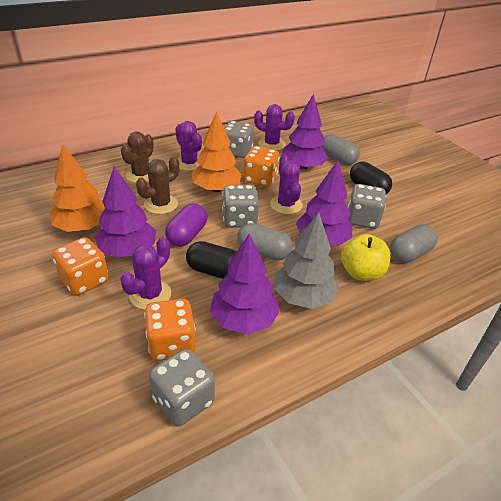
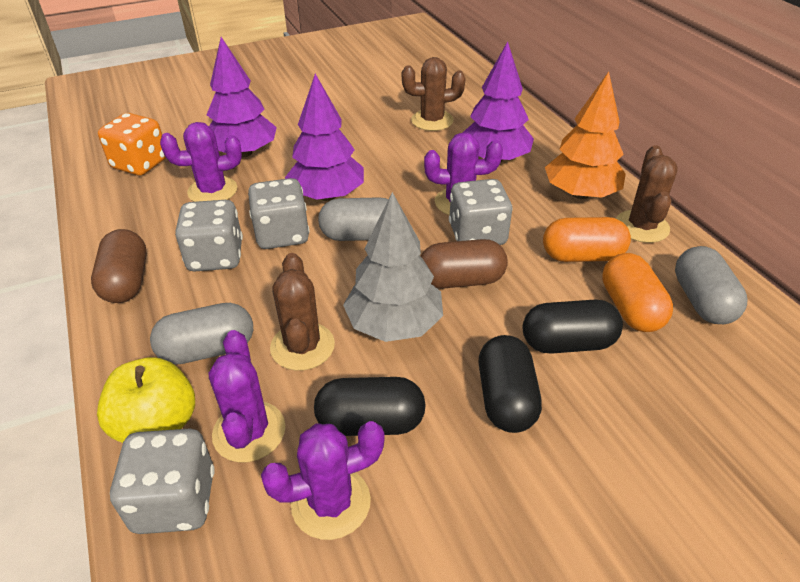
black capsule: 2 -> 3
brown cactus: 2 -> 3
brown capsule: 0 -> 2
orange capsule: 0 -> 2
orange dice: 3 -> 1
orange tree: 2 -> 1
purple capsule: 1 -> 0
purple tree: 4 -> 3

